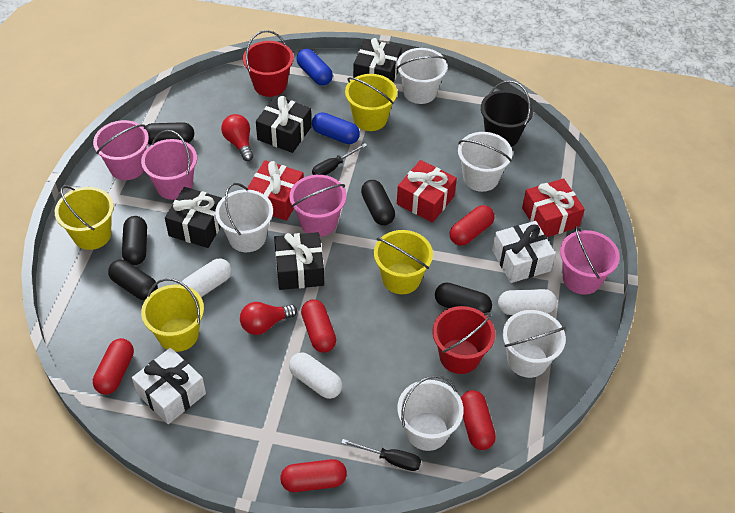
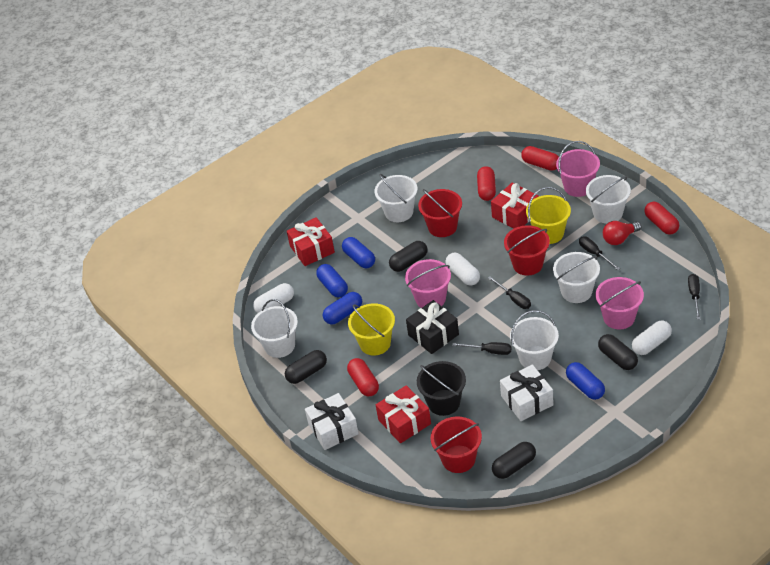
black capsule: 5 -> 4
black gift: 4 -> 1
black screwdriver: 2 -> 4
blue capsule: 2 -> 4
pink bucket: 4 -> 3
red bucket: 2 -> 3
red capsule: 5 -> 4
red light bulb: 2 -> 1
yellow bucket: 4 -> 2

